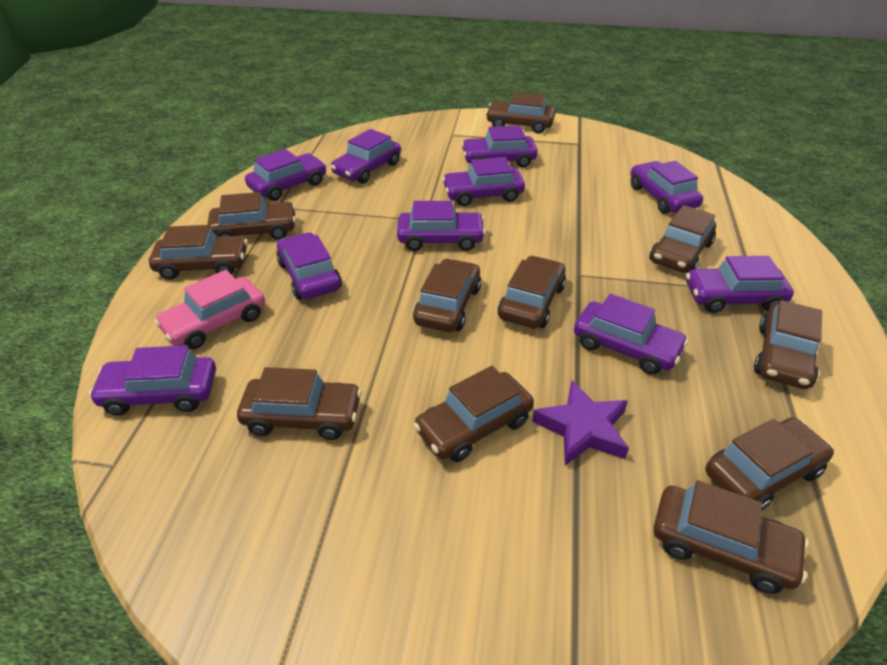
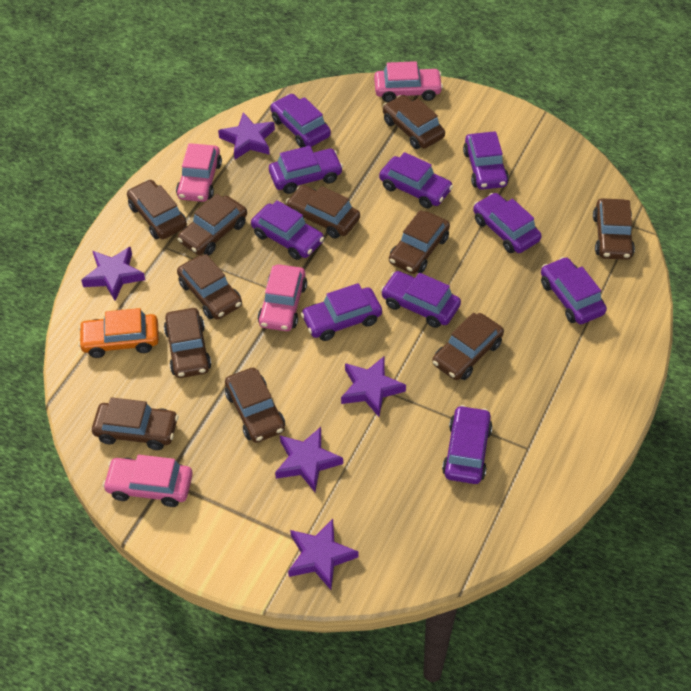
orange car: 0 -> 1
pink car: 1 -> 4
purple star: 1 -> 5

